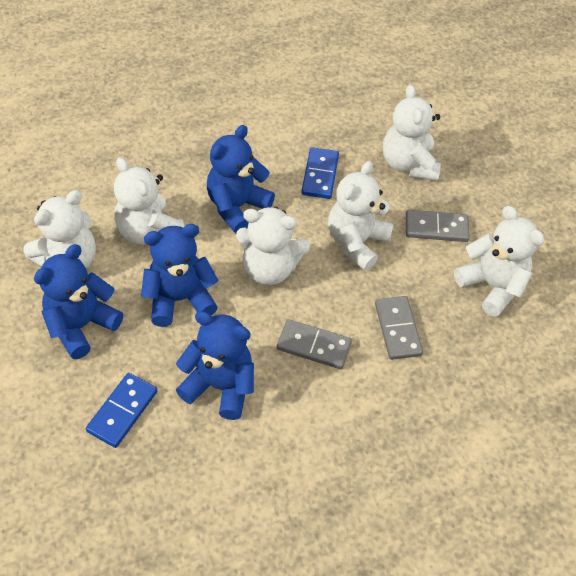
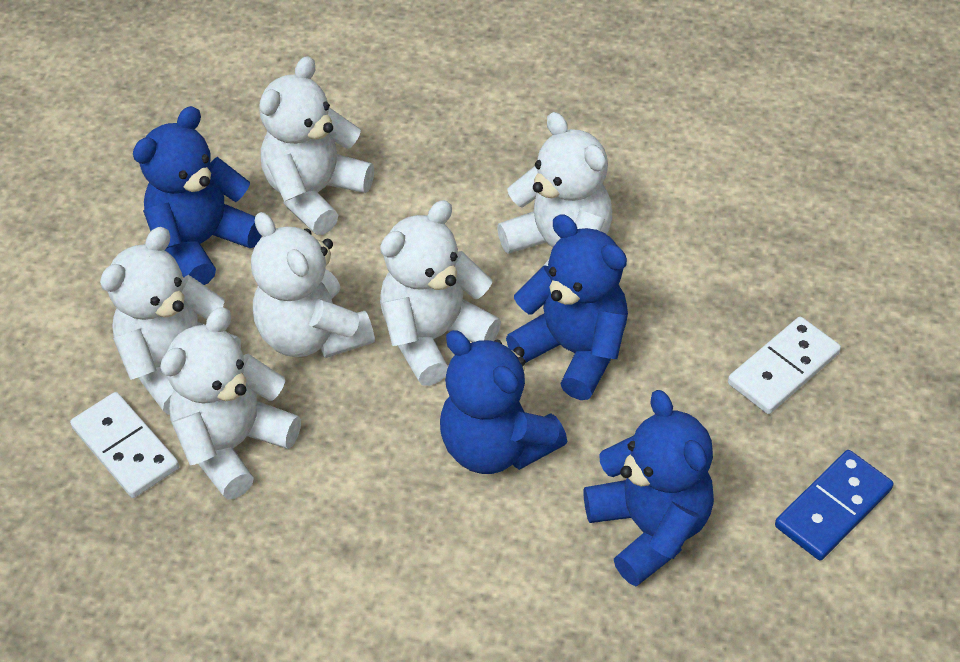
blue domino: 2 -> 1
grey domino: 3 -> 0
white domino: 0 -> 2

